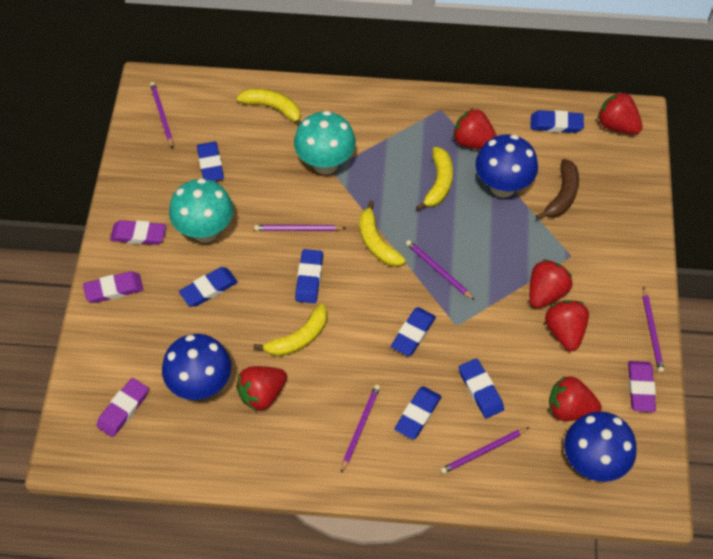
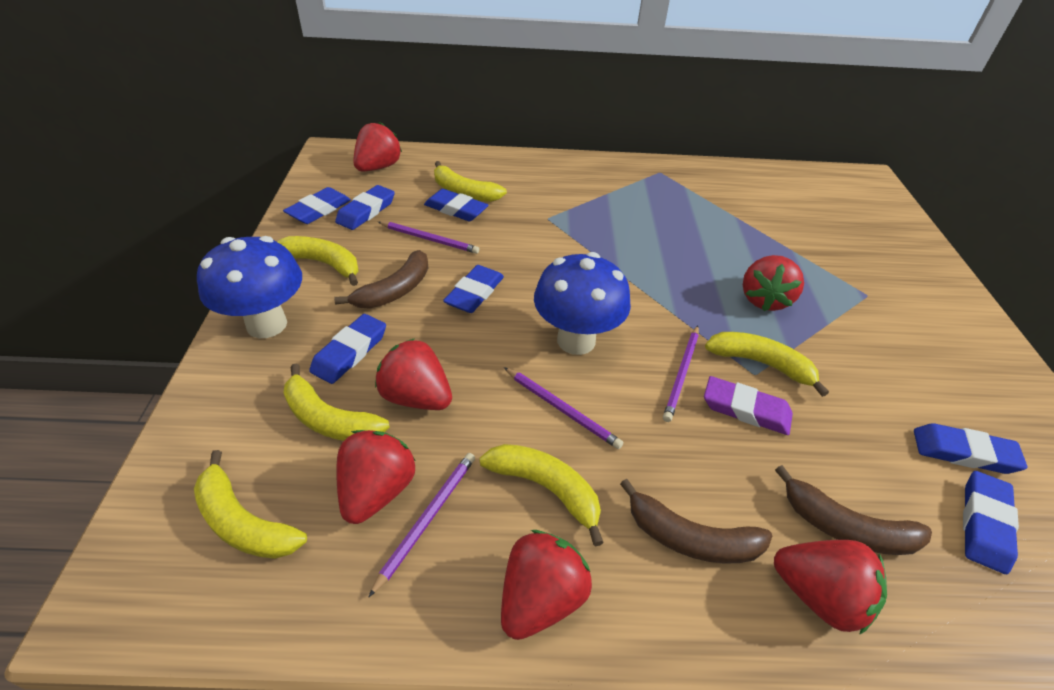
blue mushroom: 3 -> 2
brown banana: 1 -> 3
purple eraser: 4 -> 1
purple pencil: 6 -> 4
turquoise mushroom: 2 -> 0
yellow banana: 4 -> 6

